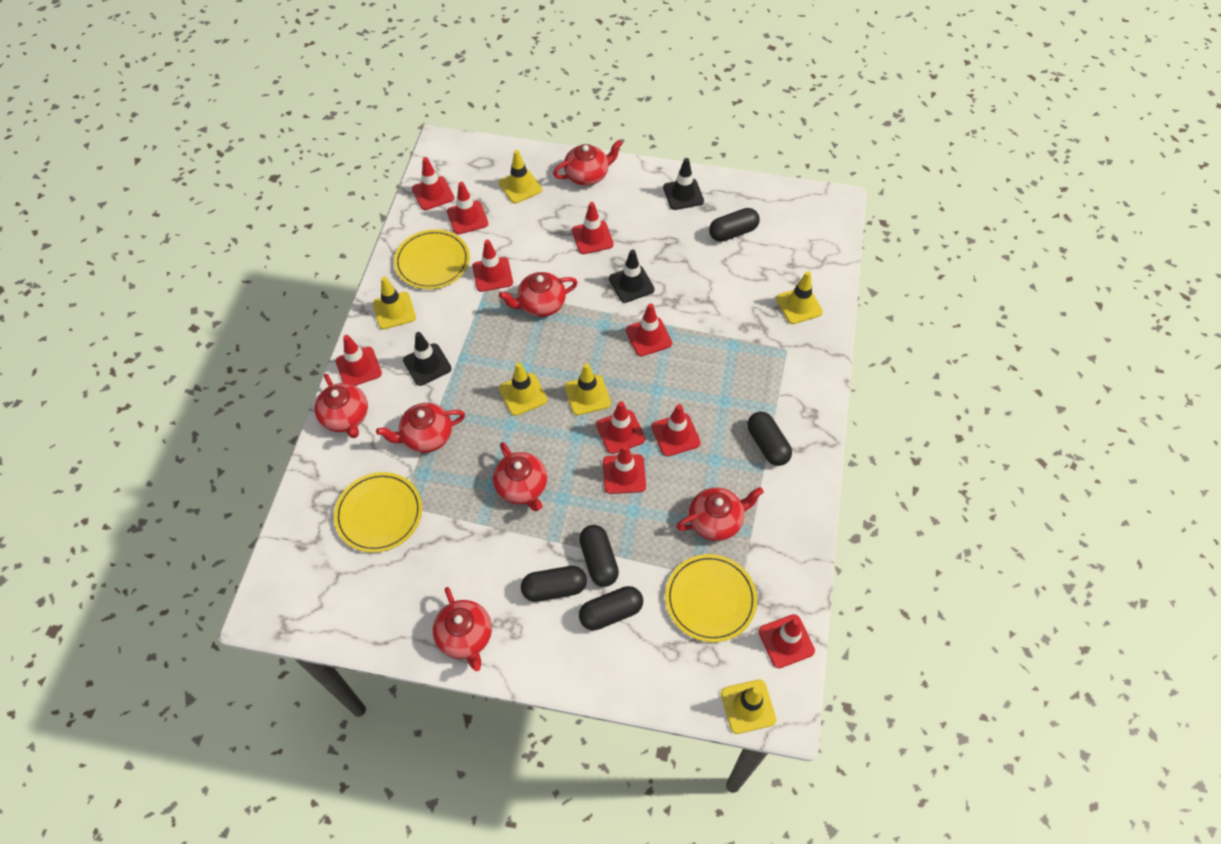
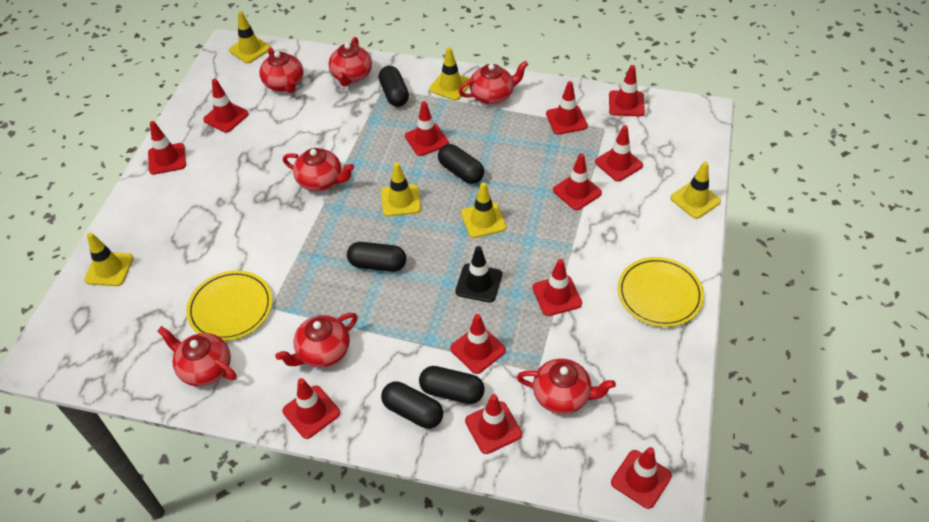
black traffic cone: 3 -> 1
red traffic cone: 10 -> 12
yellow plate: 3 -> 2

